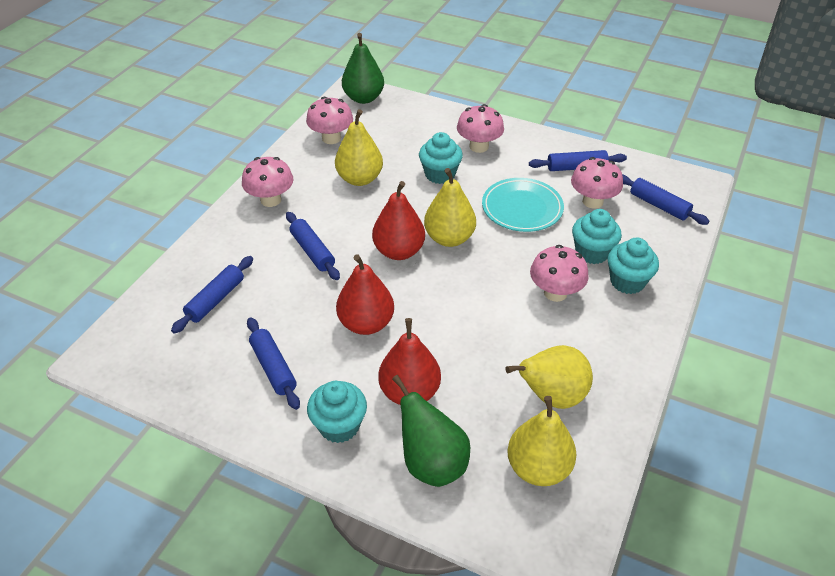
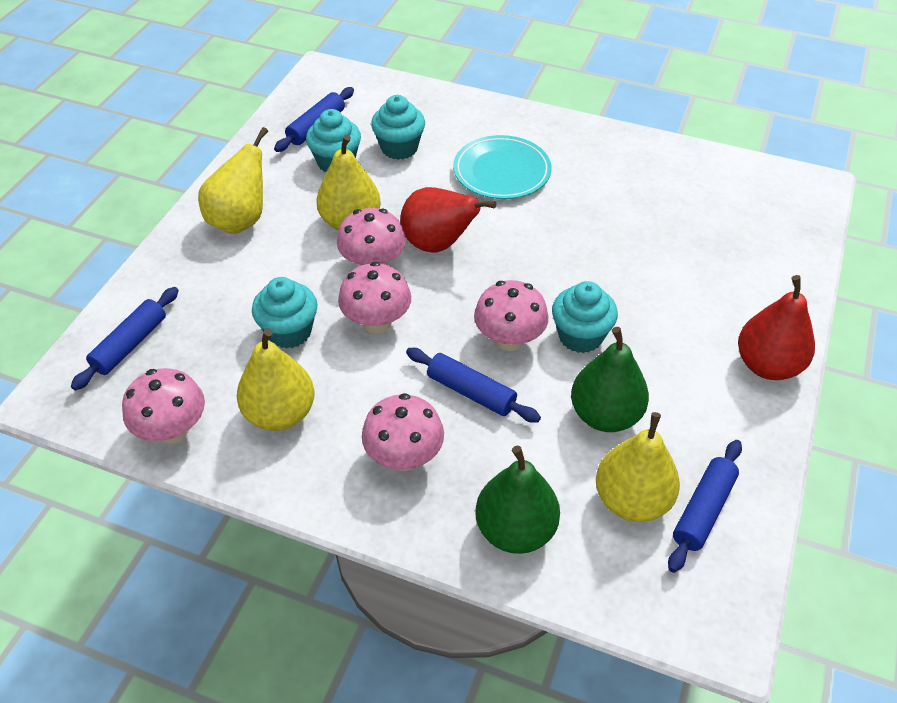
blue rolling pin: 5 -> 4
red pear: 3 -> 2

